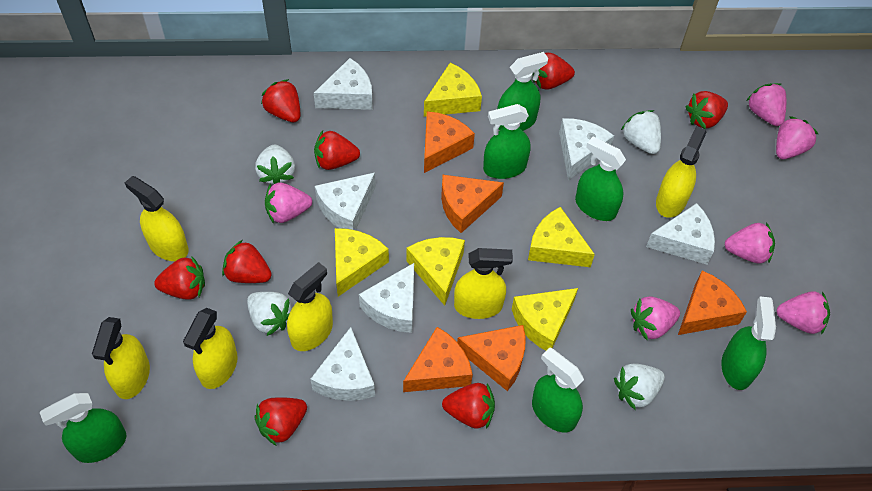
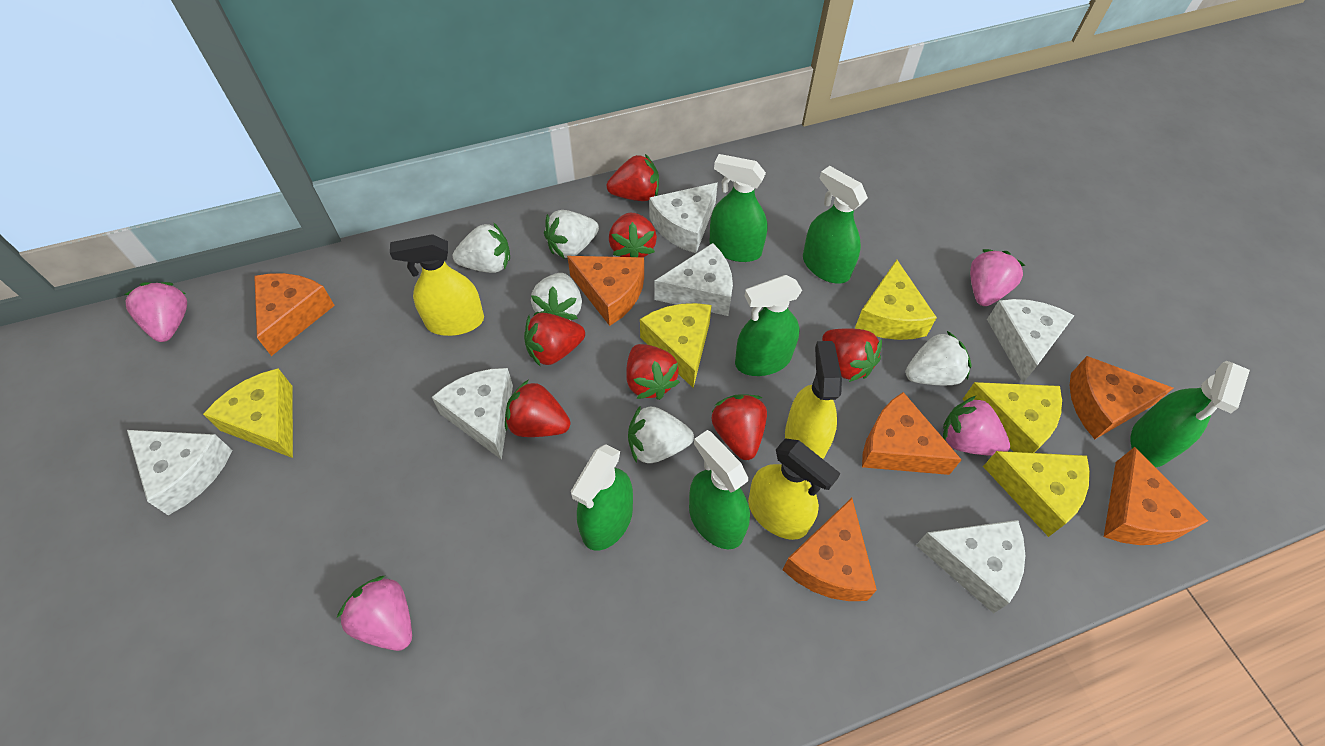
orange cheese: 5 -> 6
pink strawberry: 6 -> 4
red strawberry: 8 -> 7
white strawberry: 4 -> 5
yellow spray bottle: 6 -> 3

